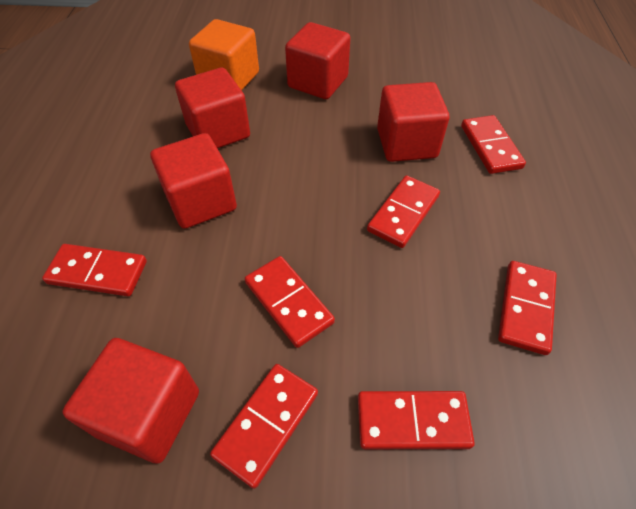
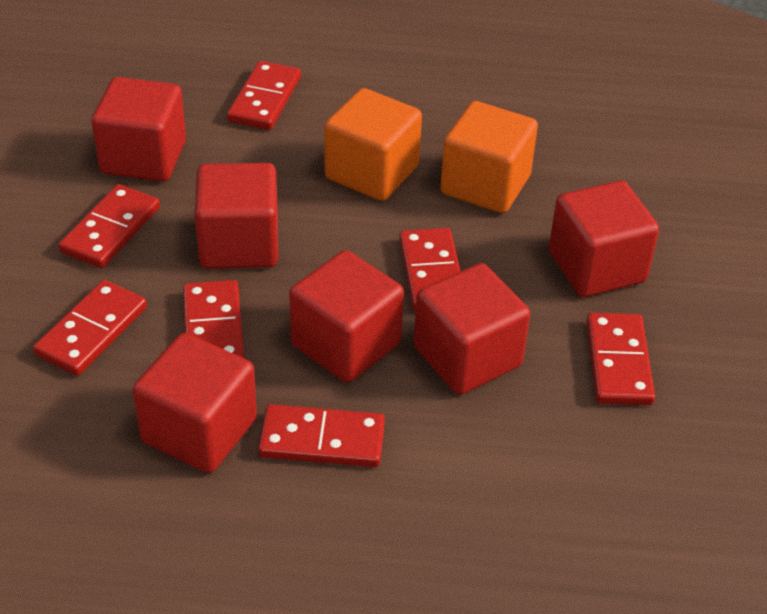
orange cube: 1 -> 2
red cube: 5 -> 6

